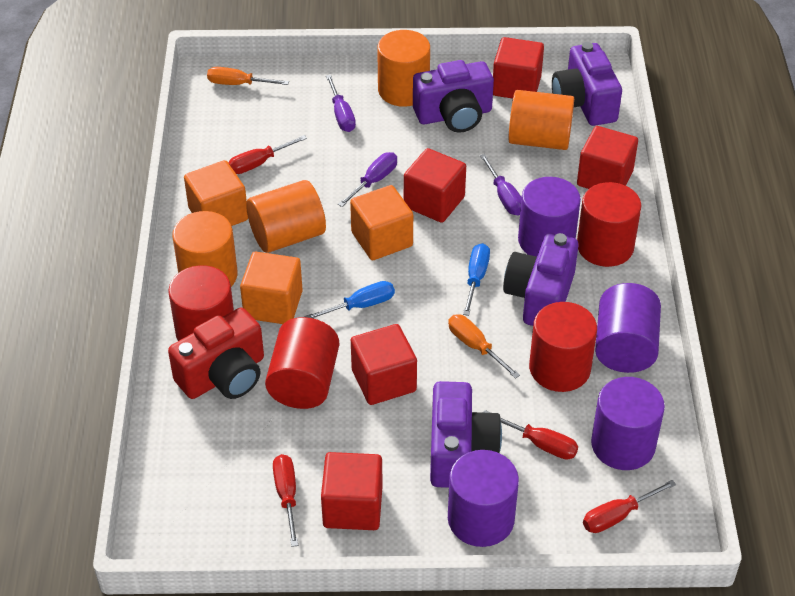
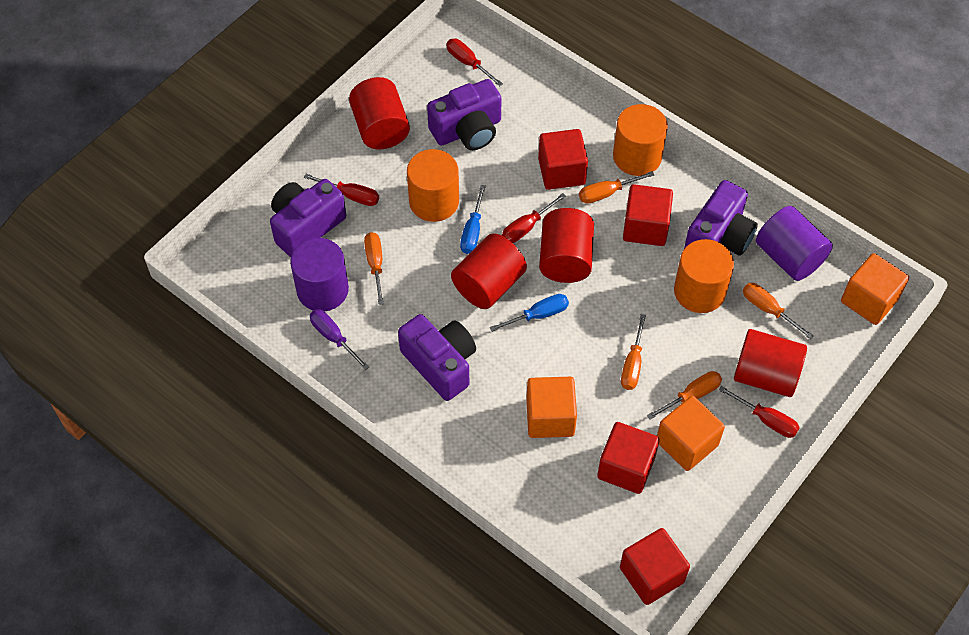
orange cylinder: 4 -> 3
orange screwdriver: 2 -> 5
purple cylinder: 4 -> 2
purple screwdriver: 3 -> 1
red camera: 1 -> 0
red cube: 5 -> 4

